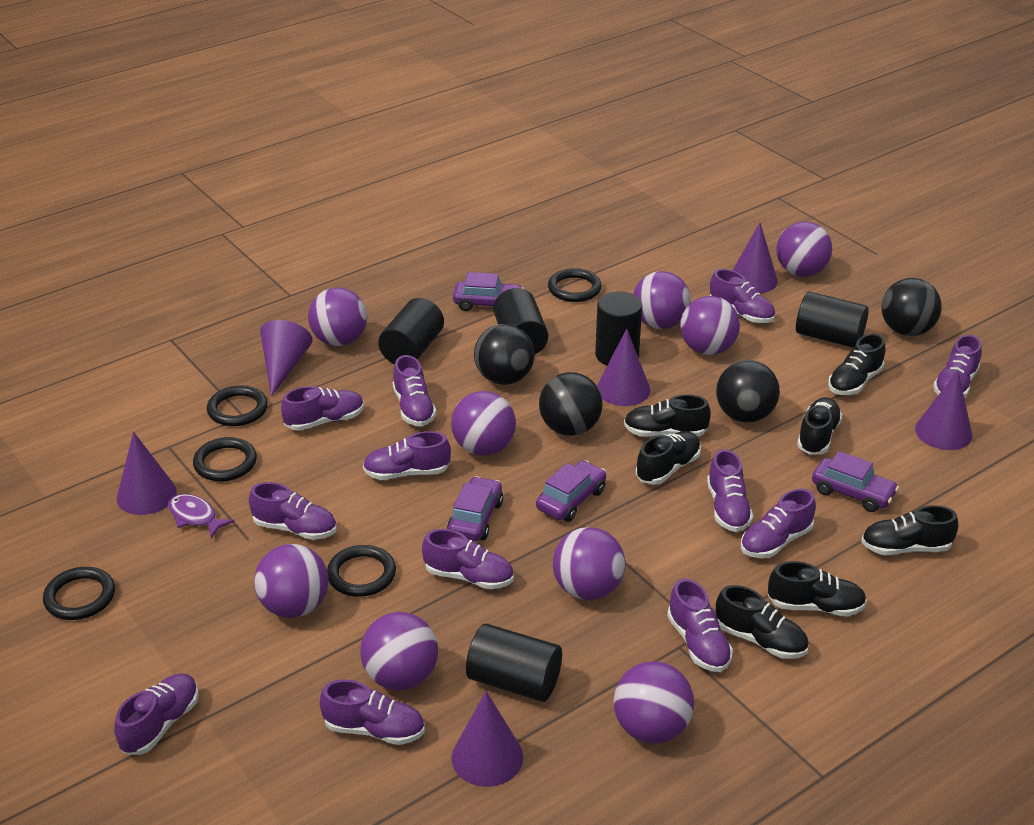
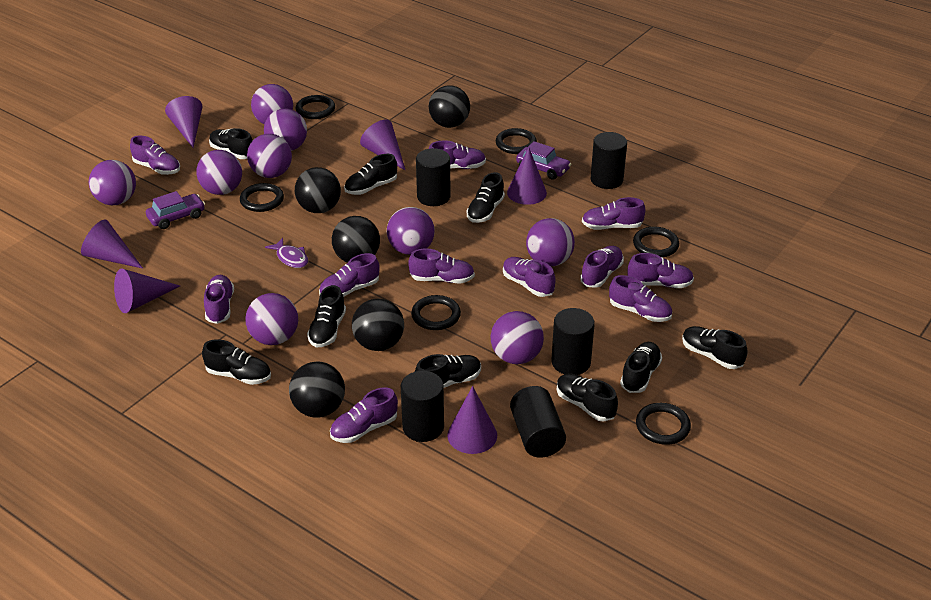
black ball: 4 -> 5
black ring: 5 -> 6
black shoe: 7 -> 9
purple car: 4 -> 2
purple shoe: 12 -> 11

